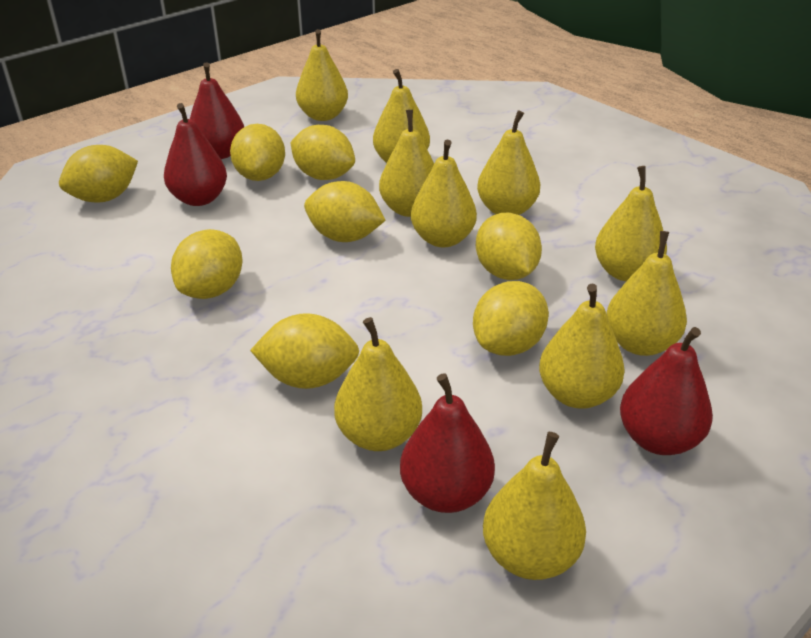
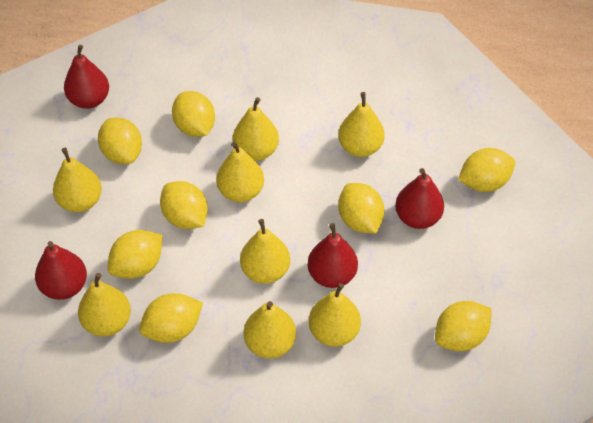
yellow pear: 10 -> 8

